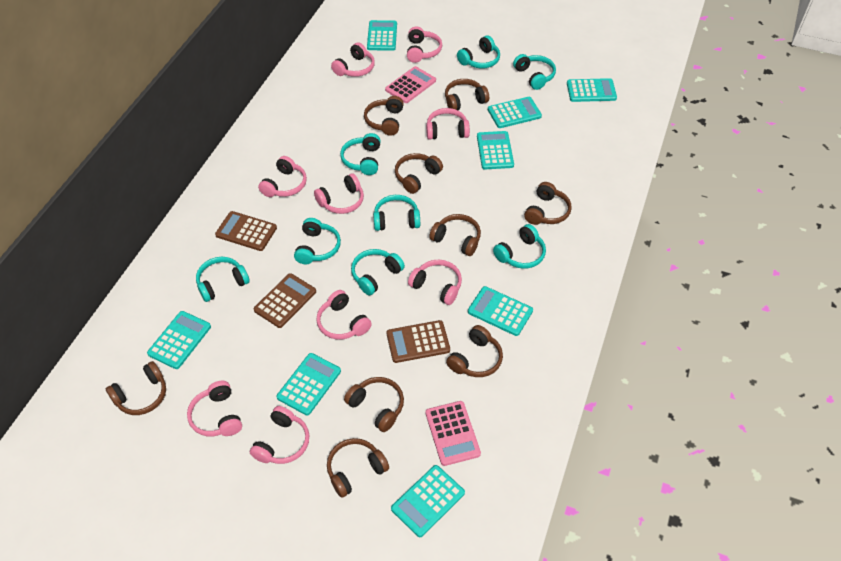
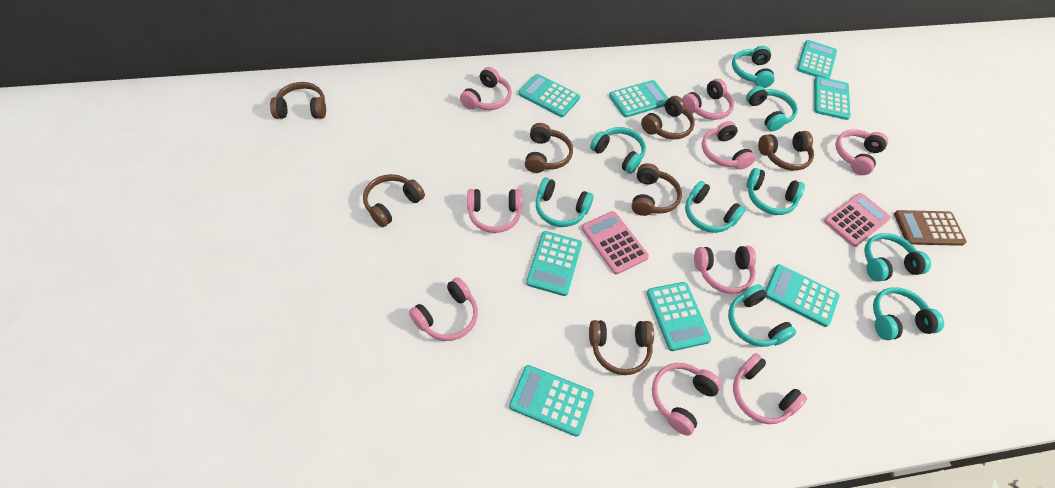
brown calculator: 3 -> 1
brown headphones: 9 -> 7
turquoise headphones: 8 -> 9

